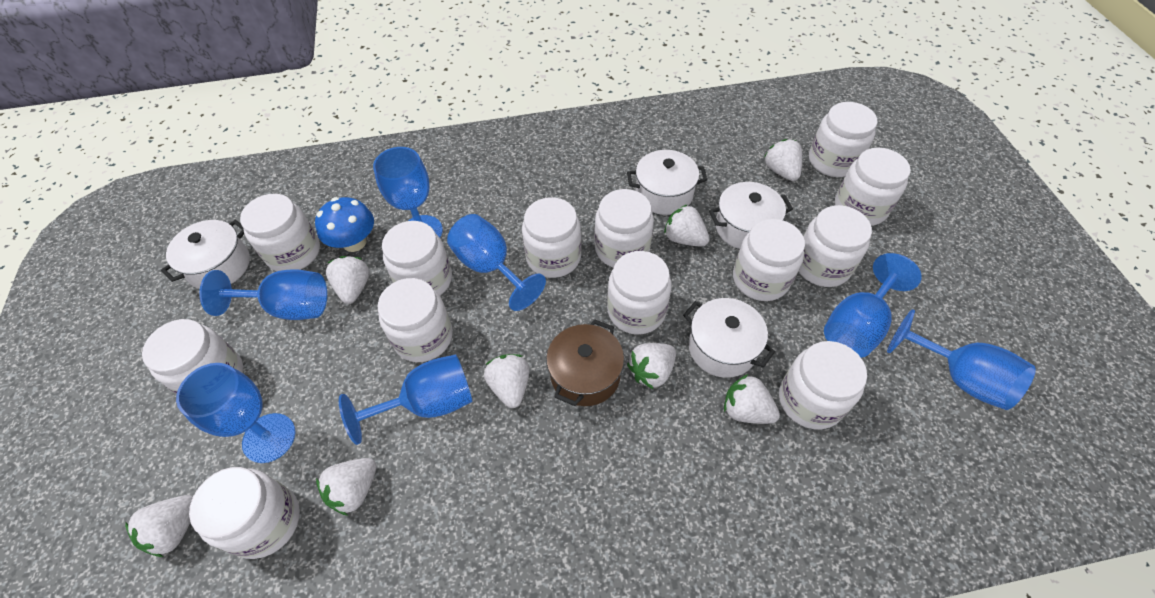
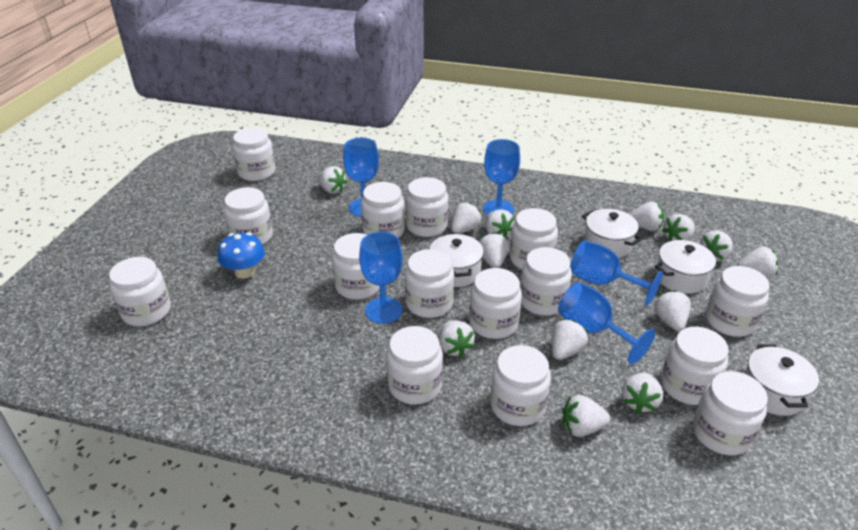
blue goblet: 7 -> 5
brown pot: 1 -> 0
white jar: 13 -> 15
white strawberry: 8 -> 13

